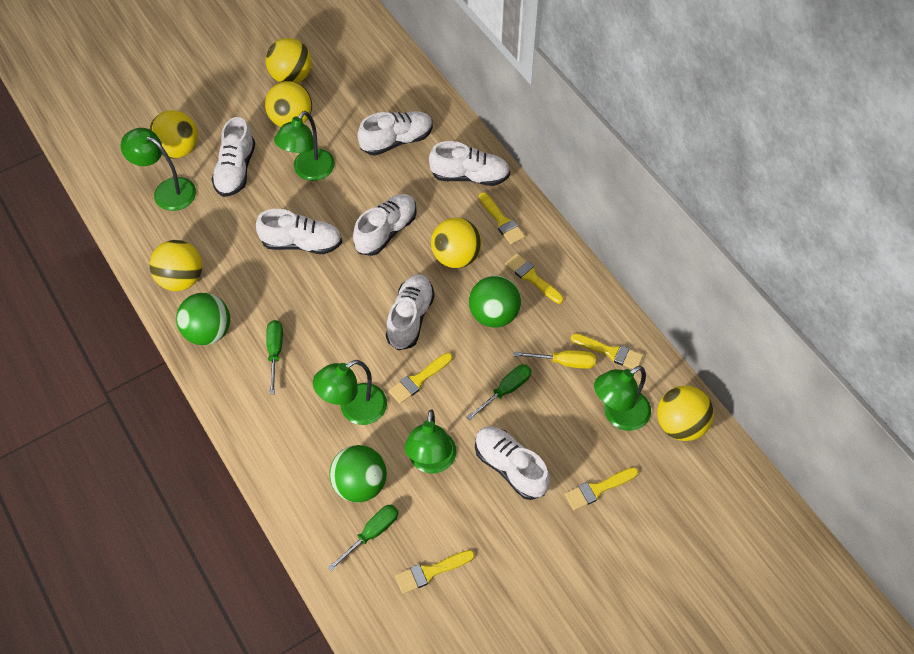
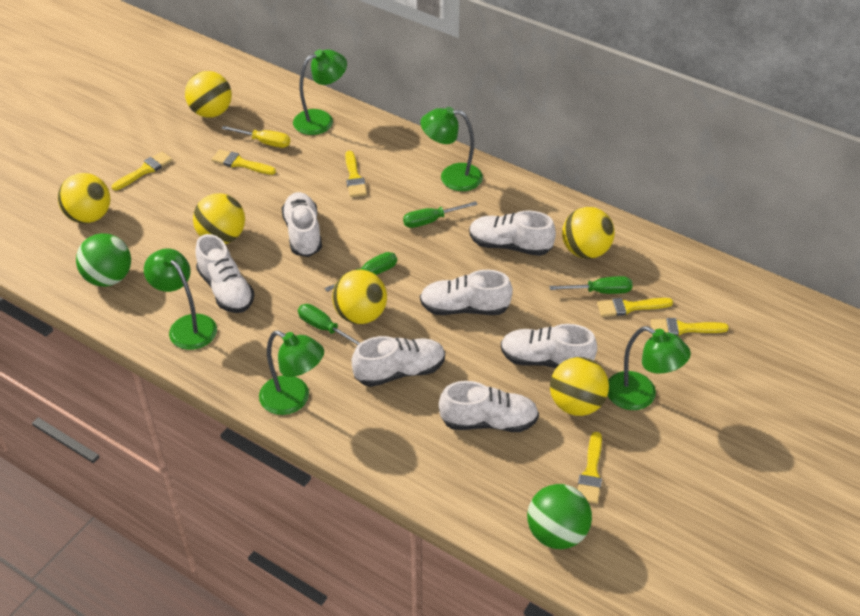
green ball: 3 -> 2
green screwdriver: 3 -> 4

